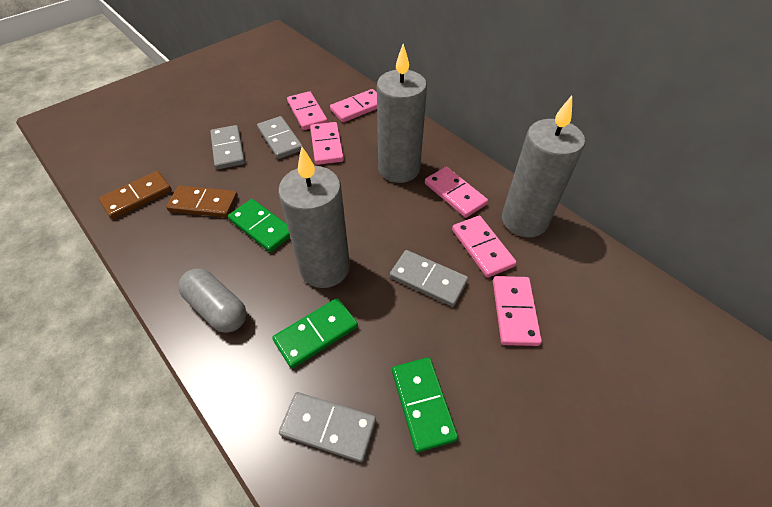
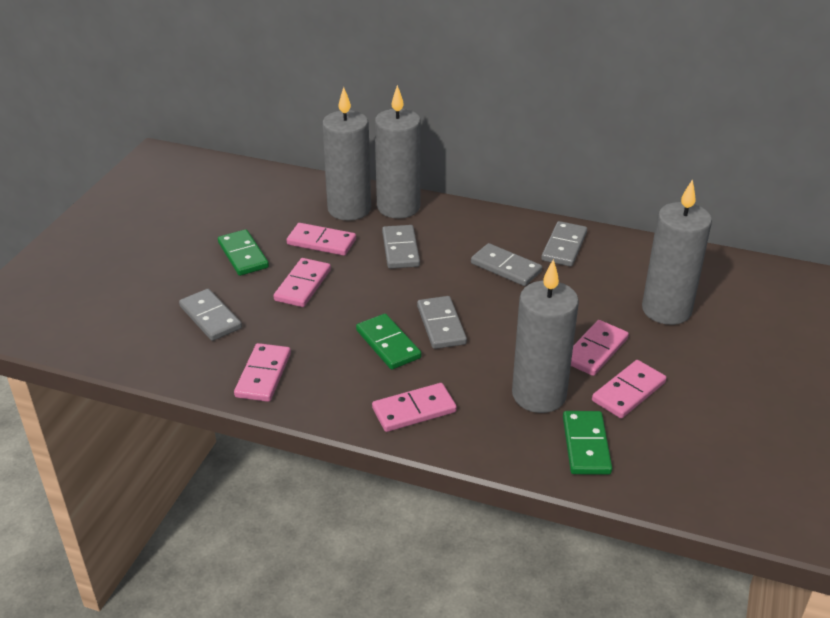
brown domino: 2 -> 0
grey candle: 3 -> 4
grey capsule: 1 -> 0
grey domino: 4 -> 5

